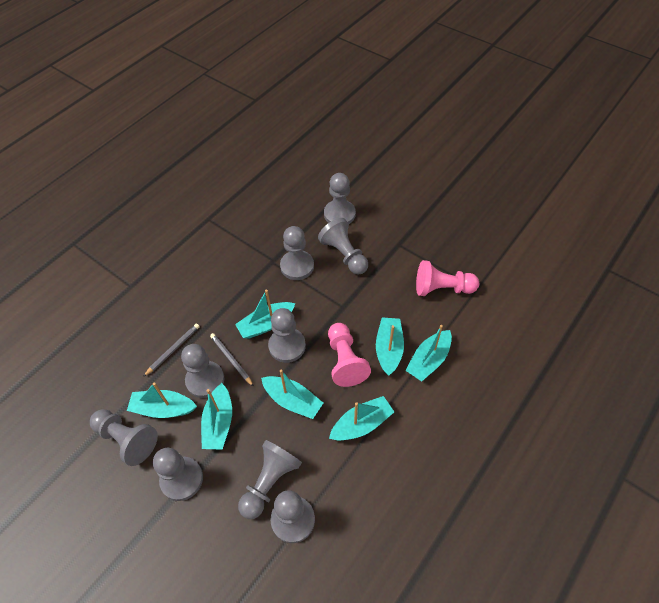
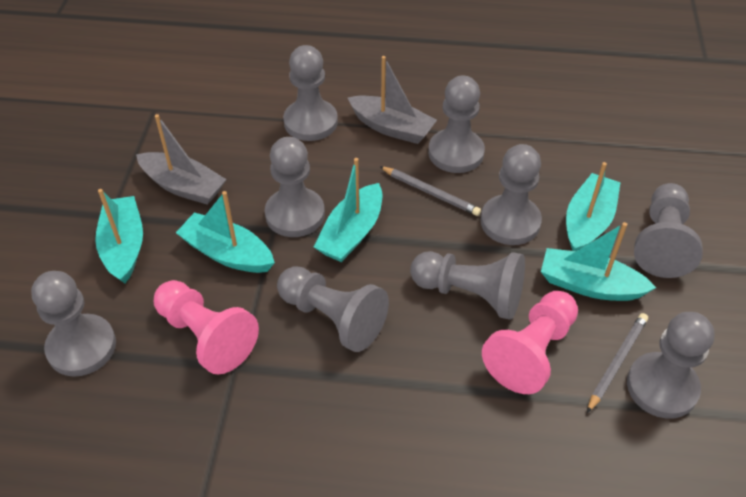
grey boat: 0 -> 2
turquoise boat: 7 -> 5

